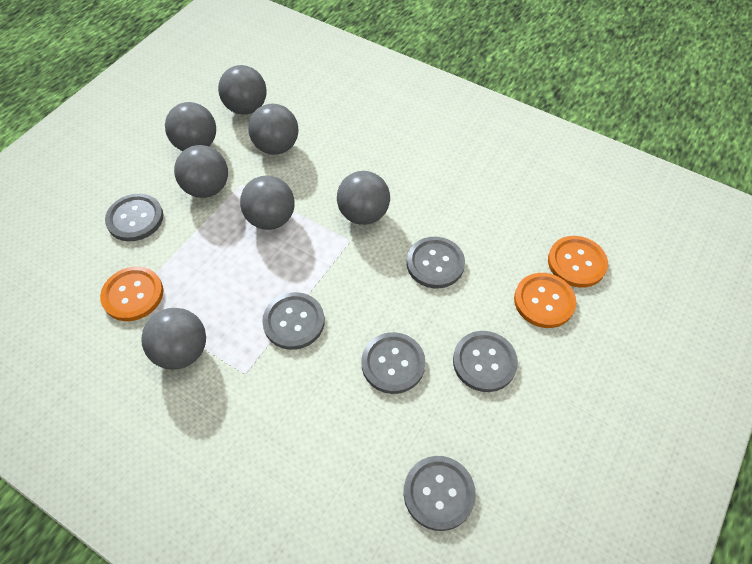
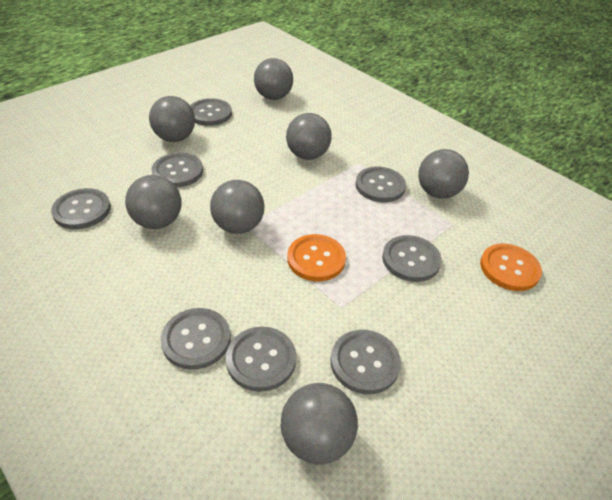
grey button: 6 -> 8
orange button: 3 -> 2

